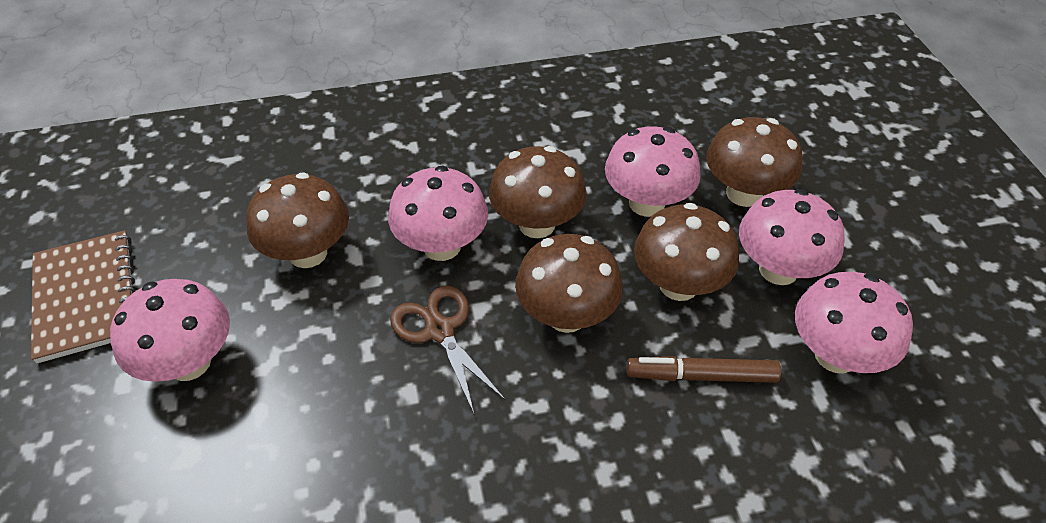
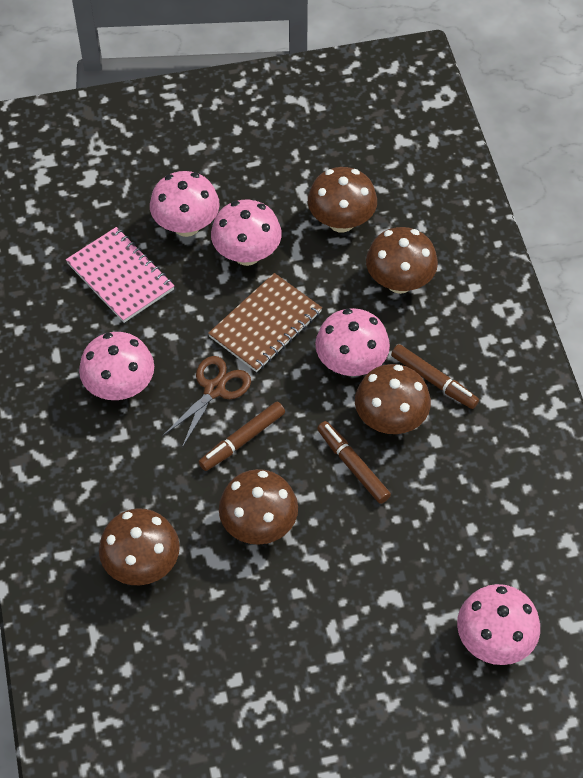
brown marker: 1 -> 3
pink notebook: 0 -> 1

